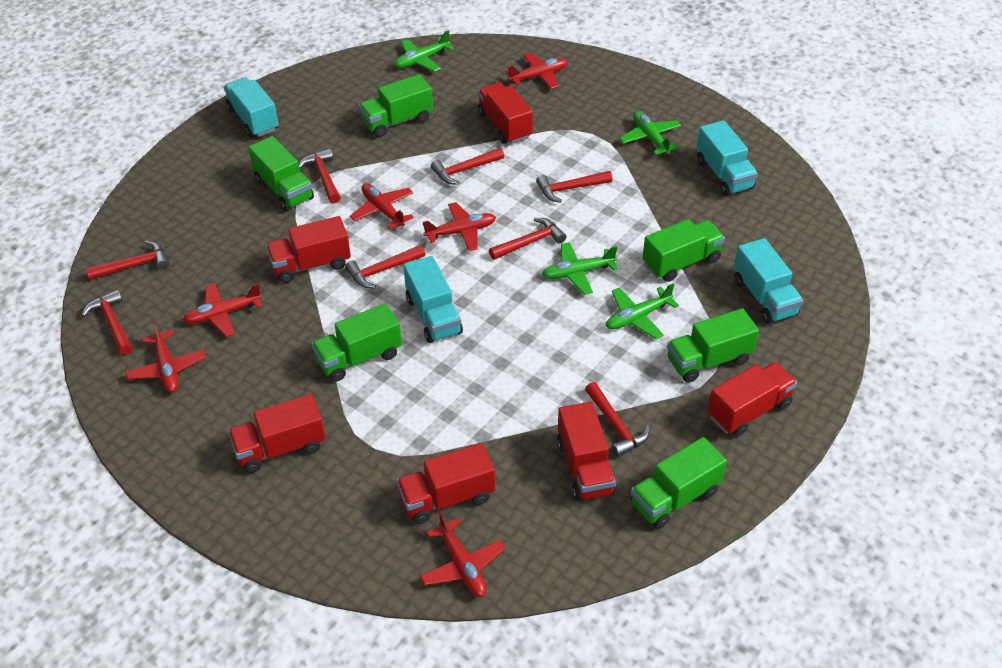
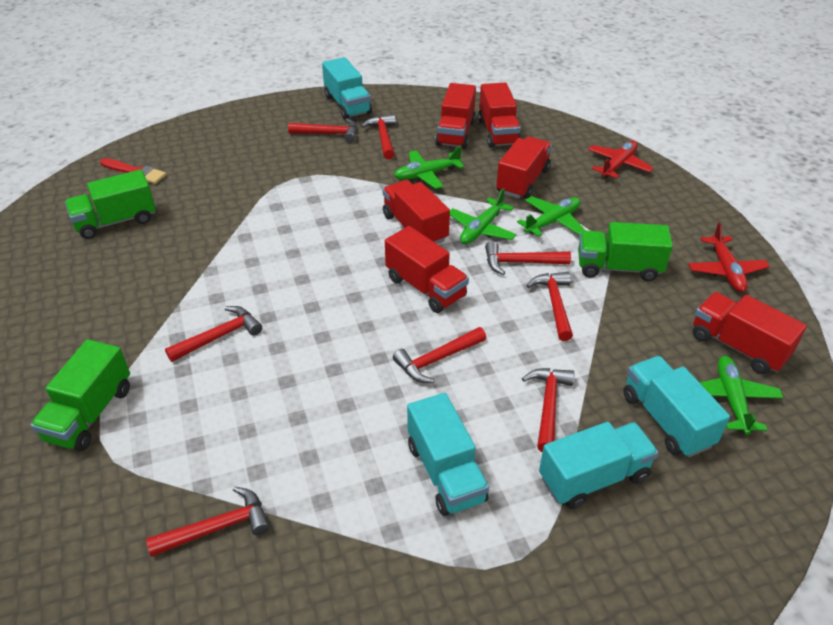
green truck: 6 -> 3
red brush: 0 -> 1
red plane: 6 -> 2

